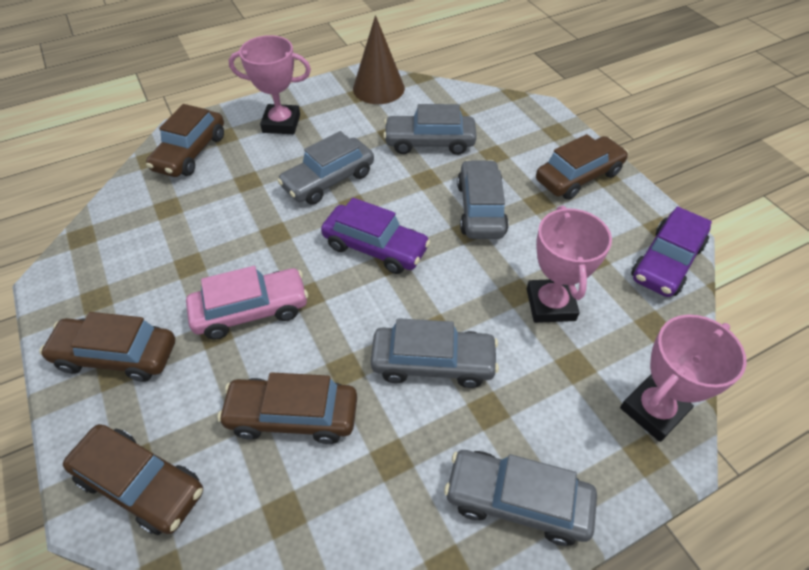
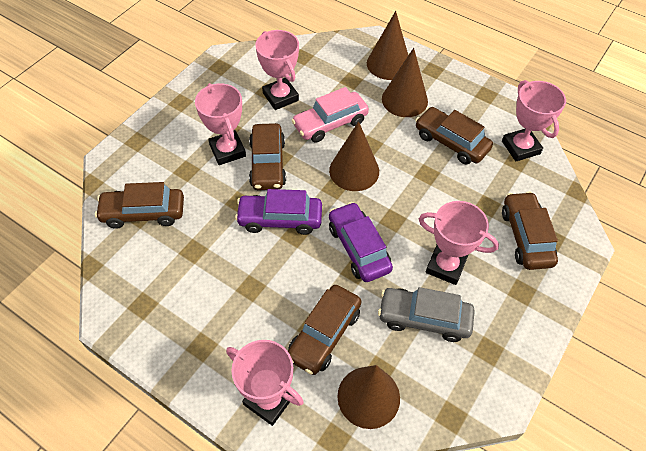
brown cone: 1 -> 4
grey car: 5 -> 1
pink trophy: 3 -> 5

